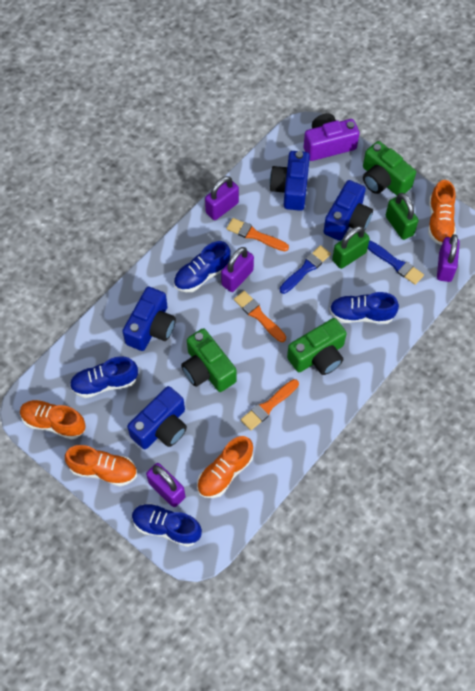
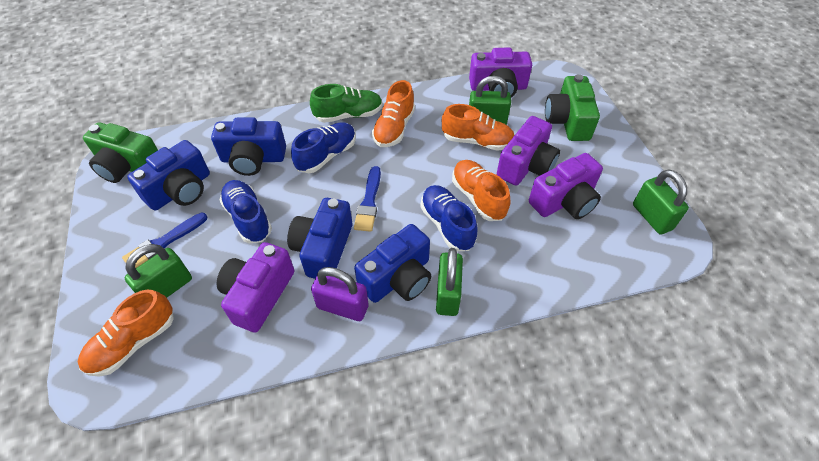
blue shoe: 4 -> 3
green camera: 3 -> 2
green padlock: 2 -> 4
green shoe: 0 -> 1
orange brush: 3 -> 0
purple camera: 1 -> 4
purple padlock: 4 -> 1

